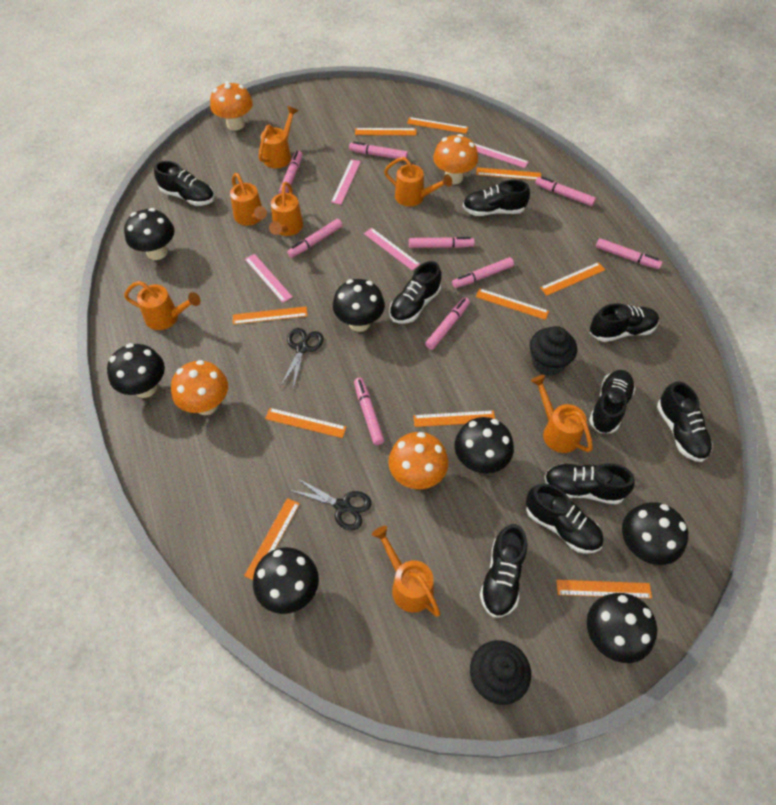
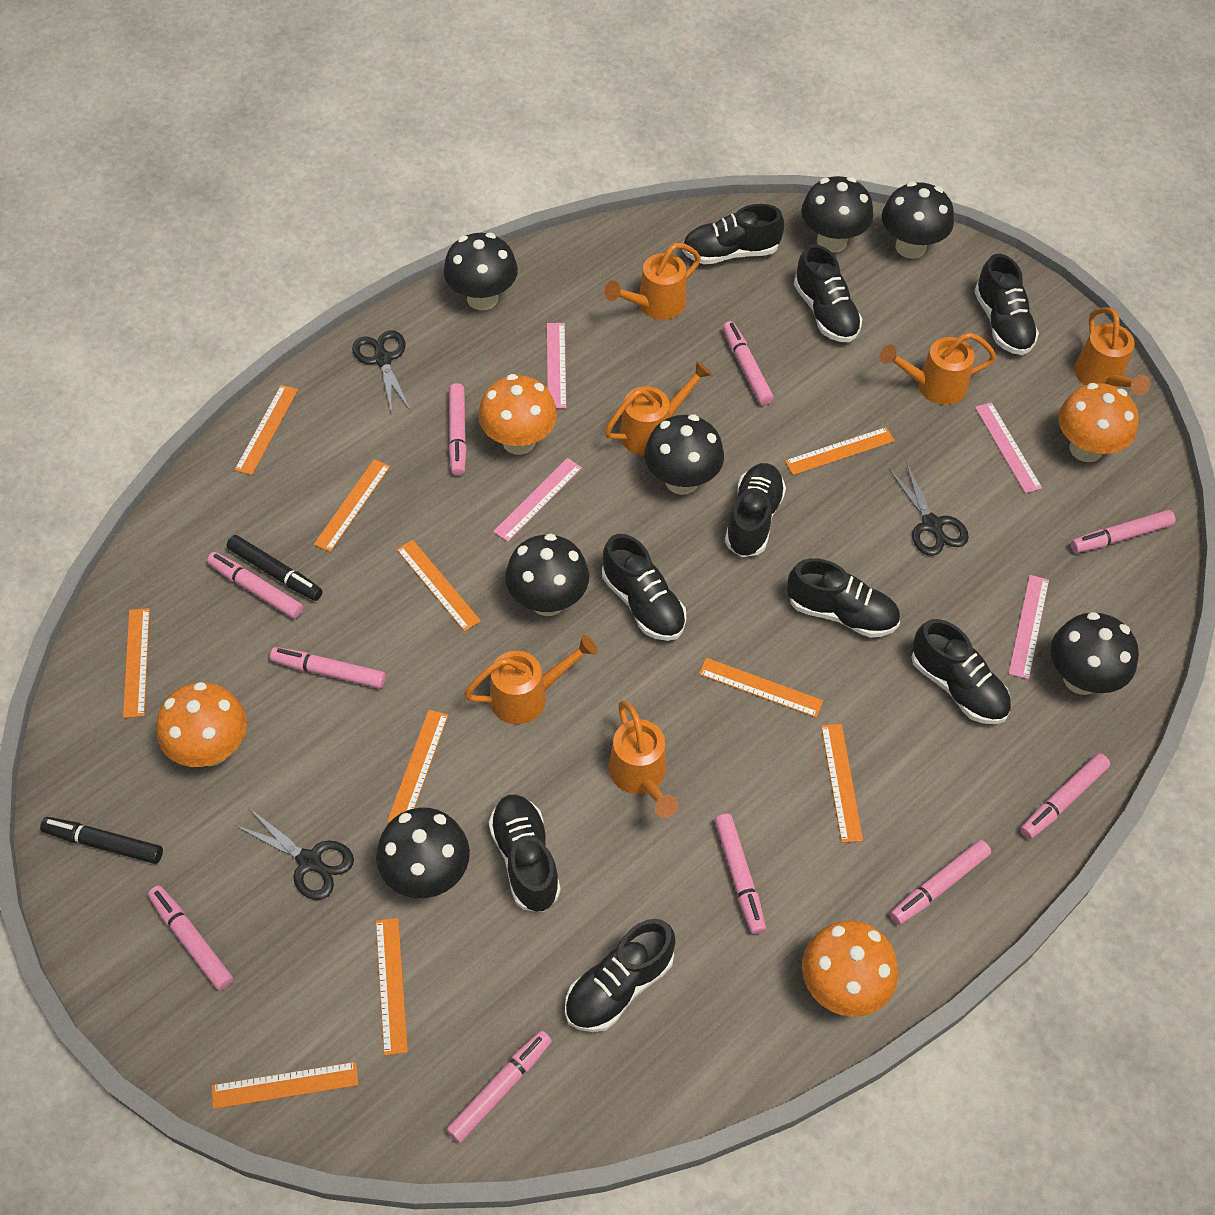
black cupcake: 2 -> 0
black marker: 0 -> 2
black scissors: 2 -> 3
orange watering can: 7 -> 6
pink marker: 9 -> 10

